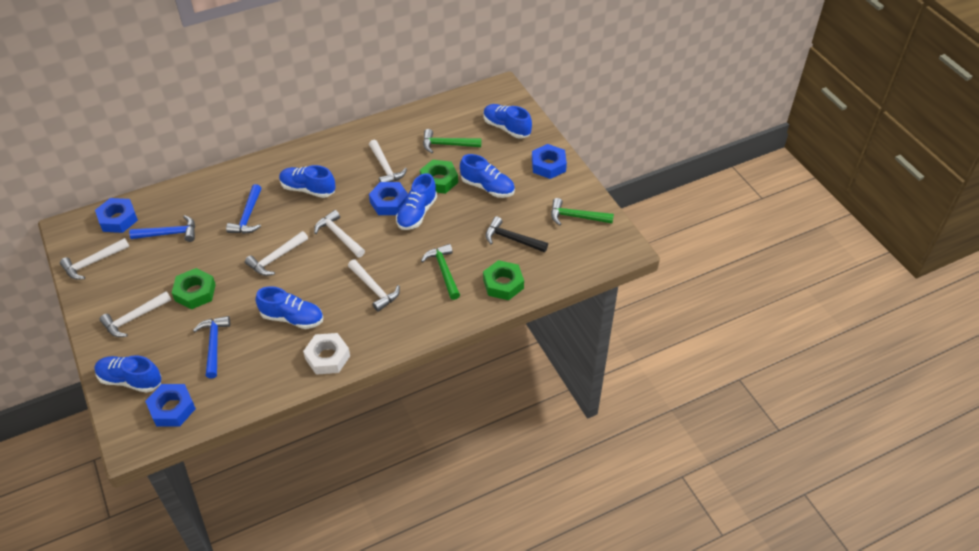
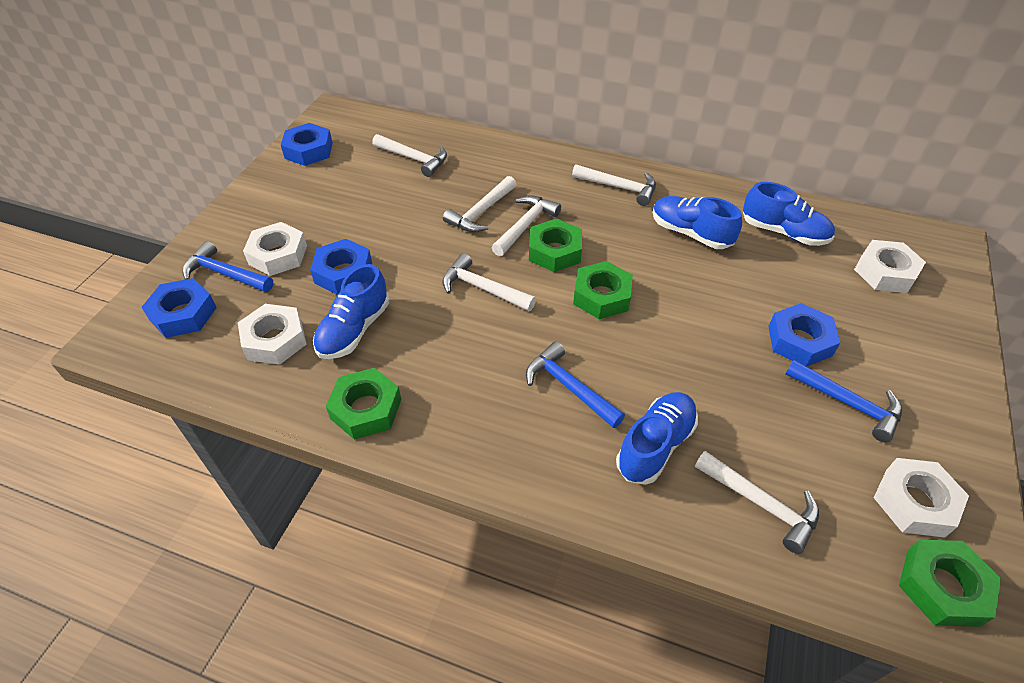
black hammer: 1 -> 0
blue shoe: 6 -> 4
green hammer: 3 -> 0
green nut: 3 -> 4
white nut: 1 -> 4

